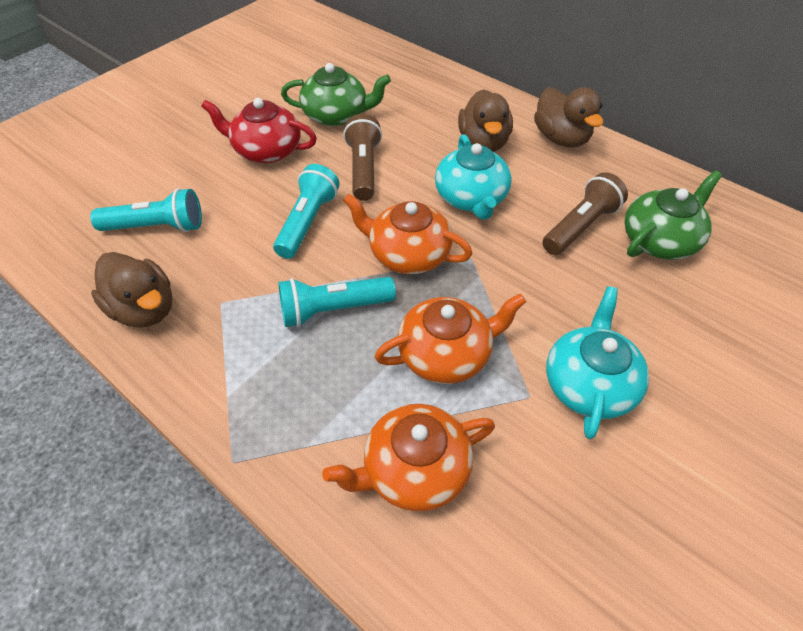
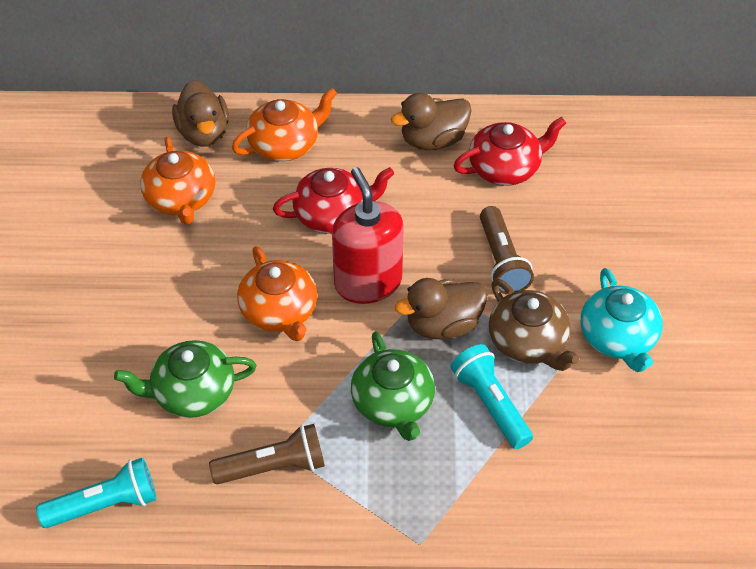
brown teapot: 0 -> 1
red soap dispenser: 0 -> 1
red teapot: 1 -> 2
turquoise flashlight: 3 -> 2
turquoise teapot: 2 -> 1

